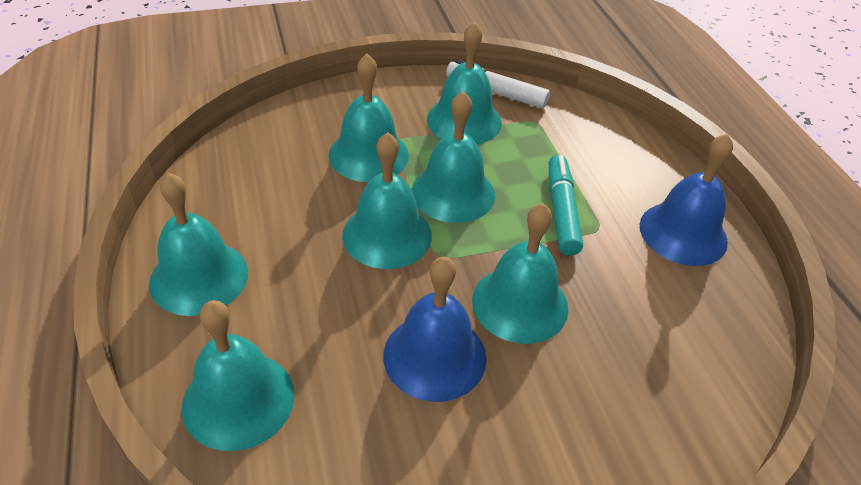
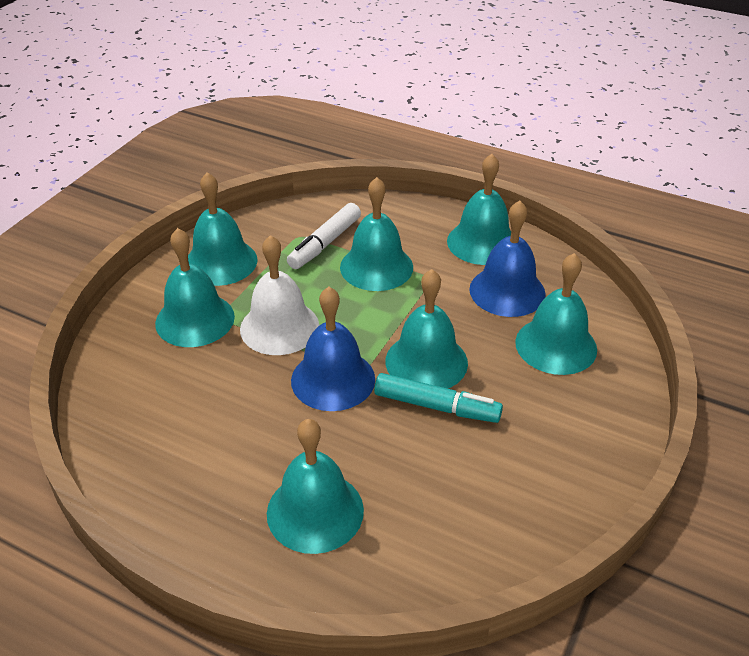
white bell: 0 -> 1

